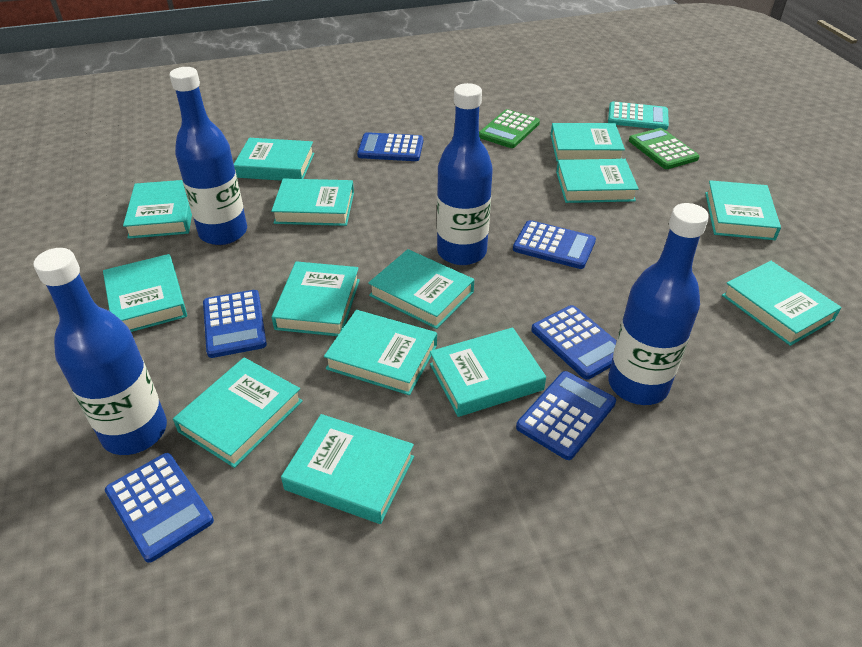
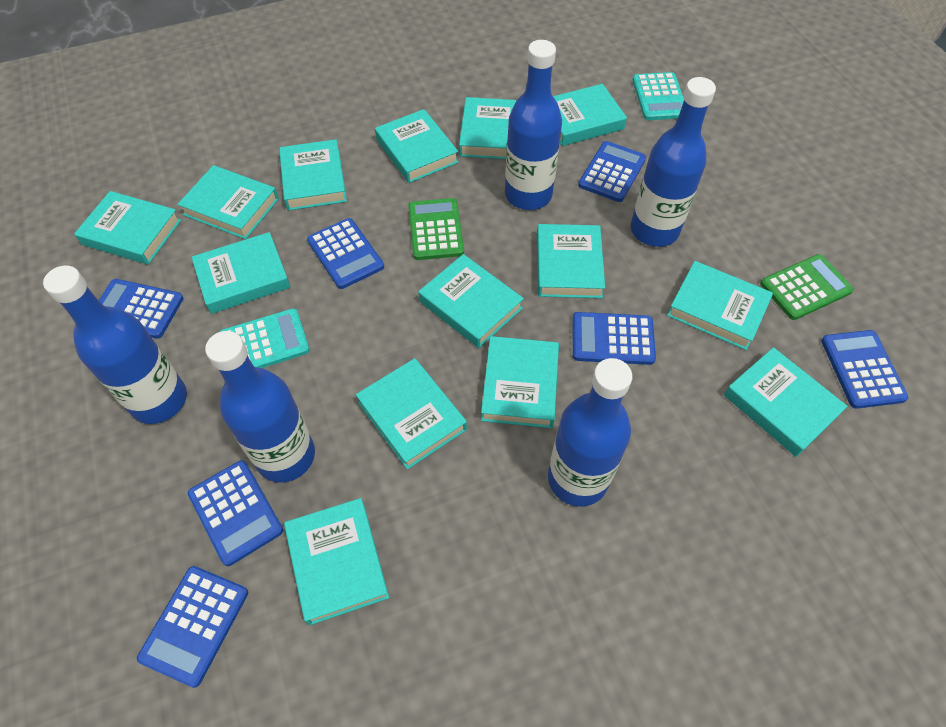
blue bottle: 4 -> 5
blue calculator: 6 -> 7
turquoise calculator: 1 -> 2

